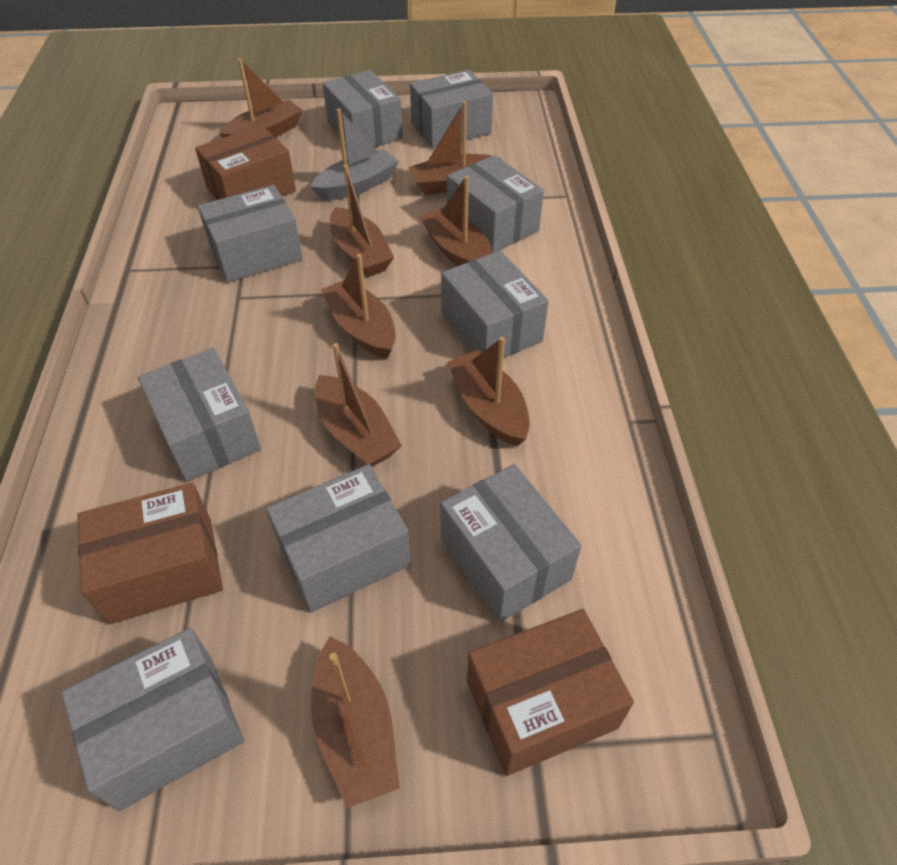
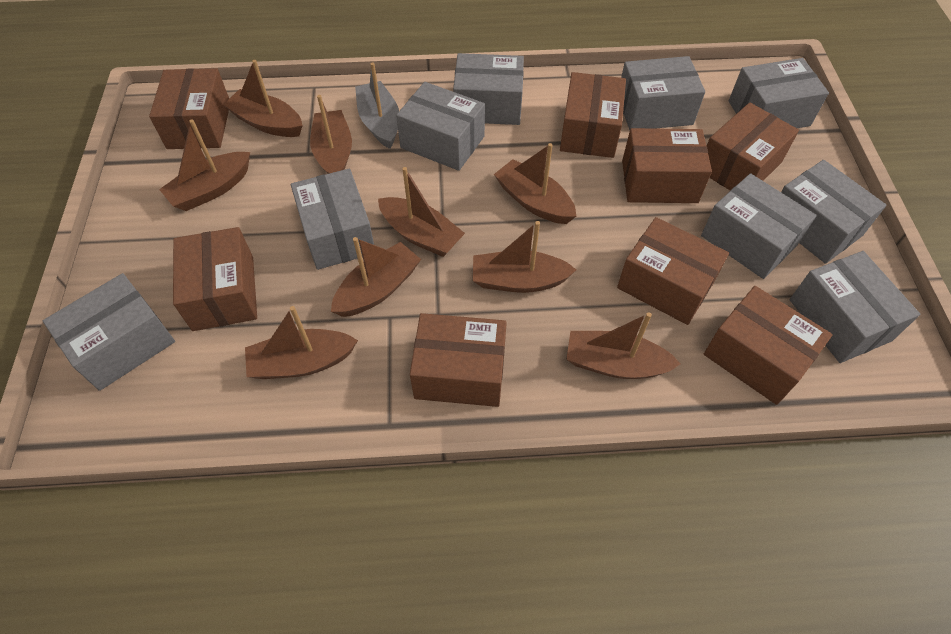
brown boat: 8 -> 9
brown box: 3 -> 8

